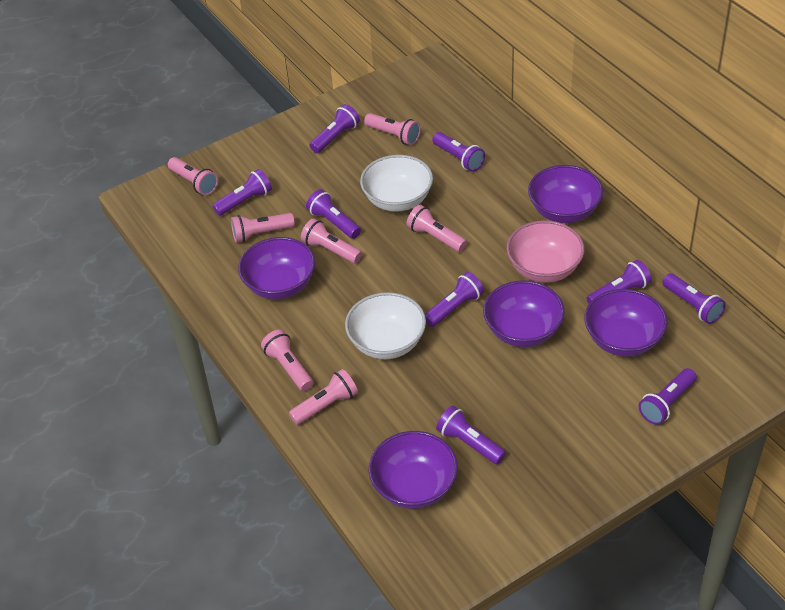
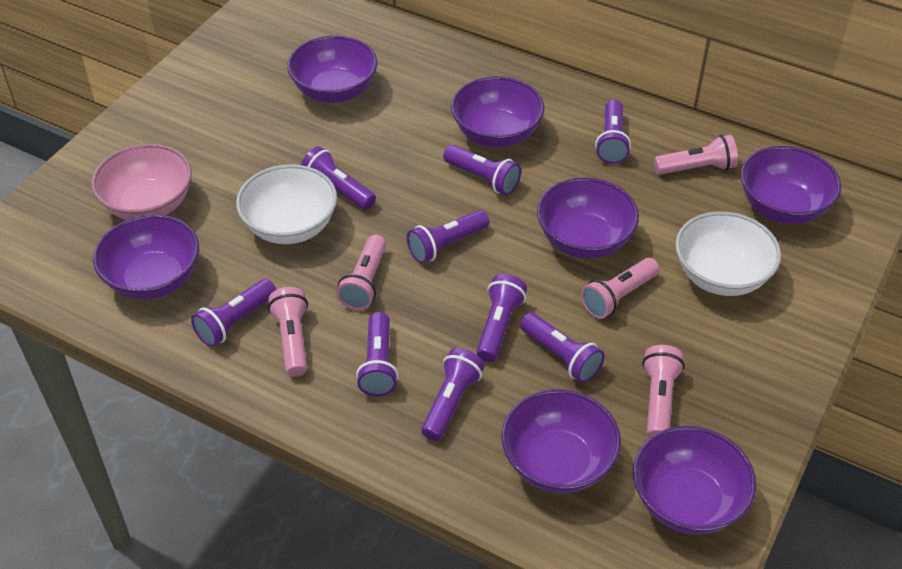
pink flashlight: 7 -> 5
purple bowl: 5 -> 7

